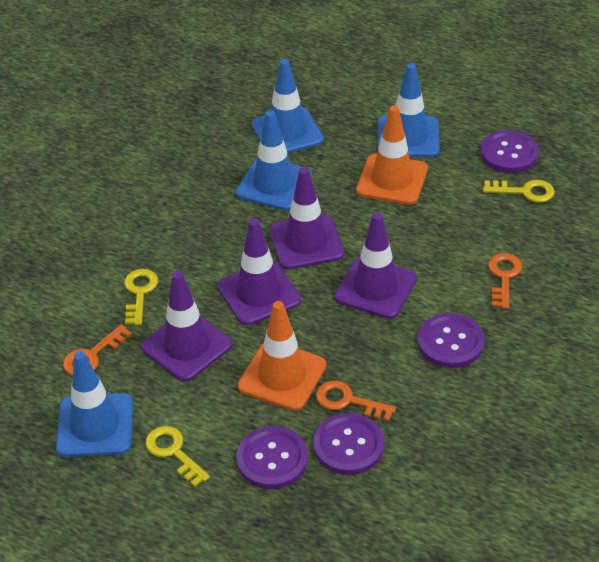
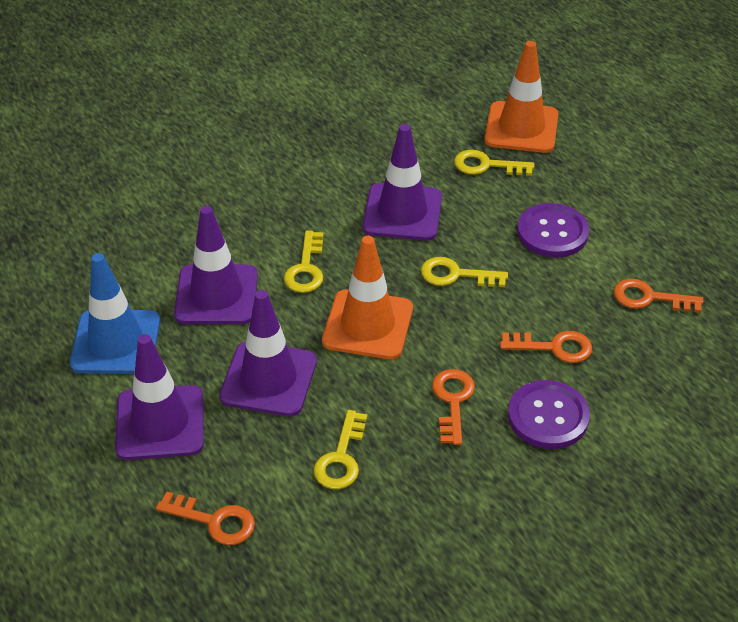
blue traffic cone: 4 -> 1
orange key: 3 -> 4
purple button: 4 -> 2
yellow key: 3 -> 4

